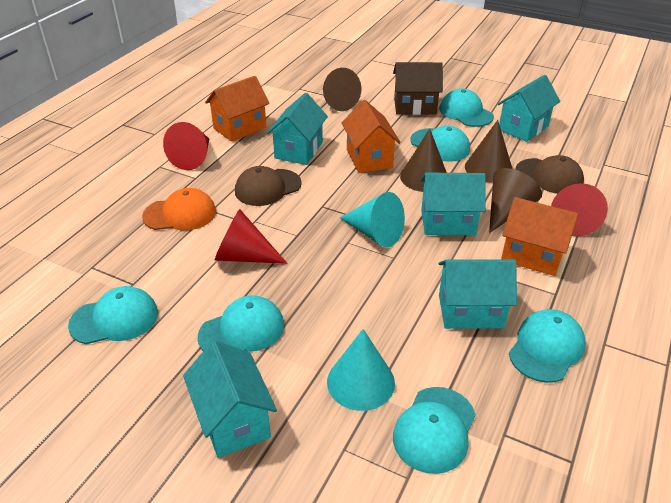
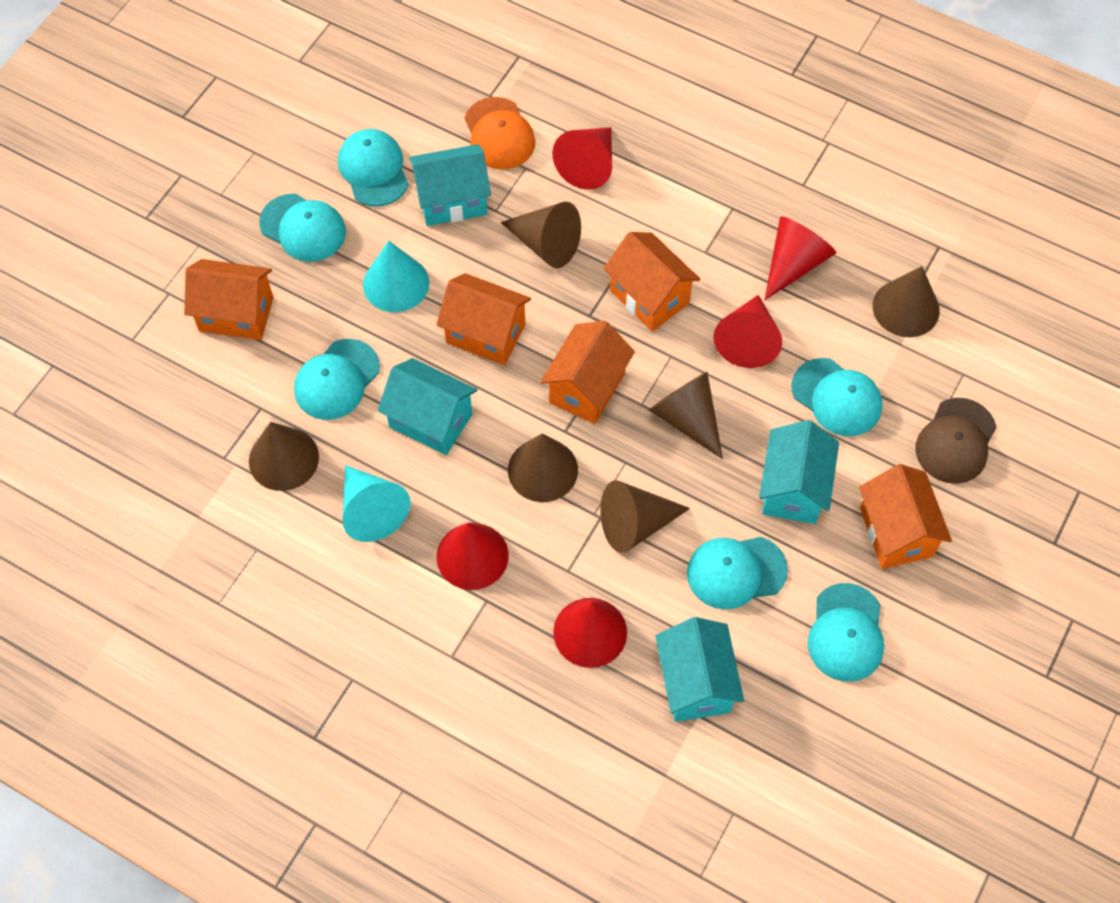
brown cap: 2 -> 1
brown cone: 4 -> 6
brown house: 1 -> 0
orange house: 3 -> 5
red cone: 3 -> 5
turquoise house: 5 -> 4

